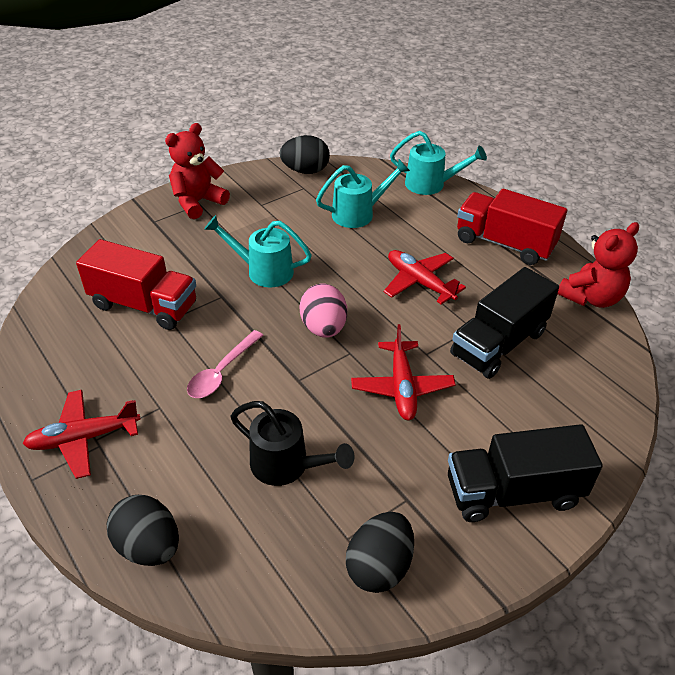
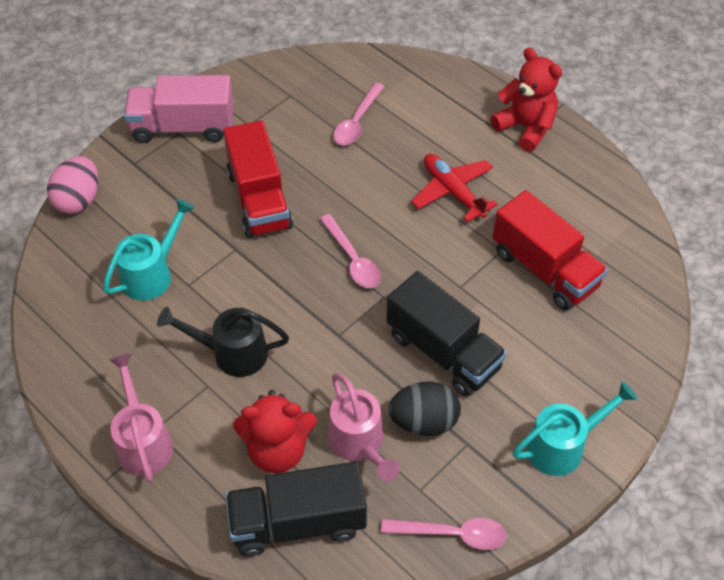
black egg: 3 -> 1
pink spoon: 1 -> 3
pink truck: 0 -> 1
pink watering can: 0 -> 2
red plane: 3 -> 1
turquoise watering can: 3 -> 2

